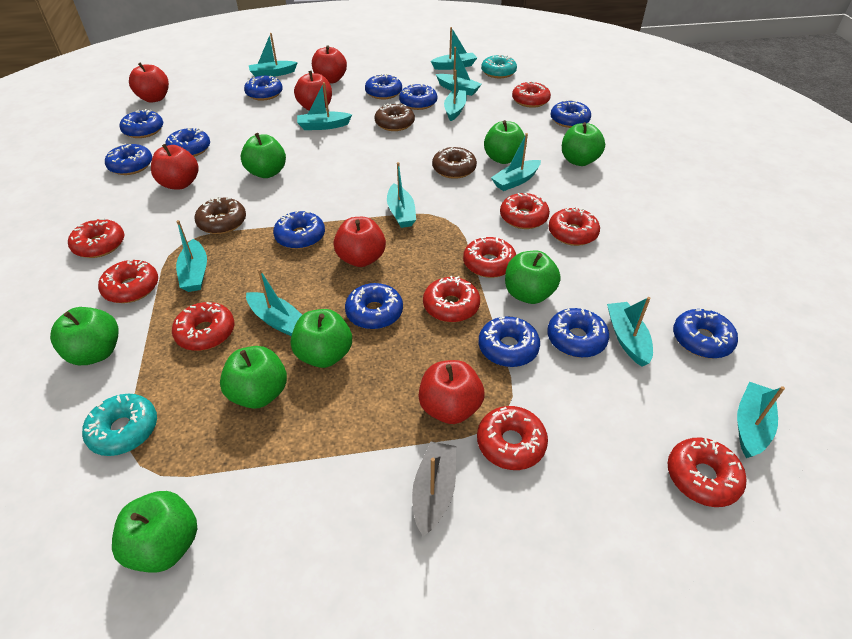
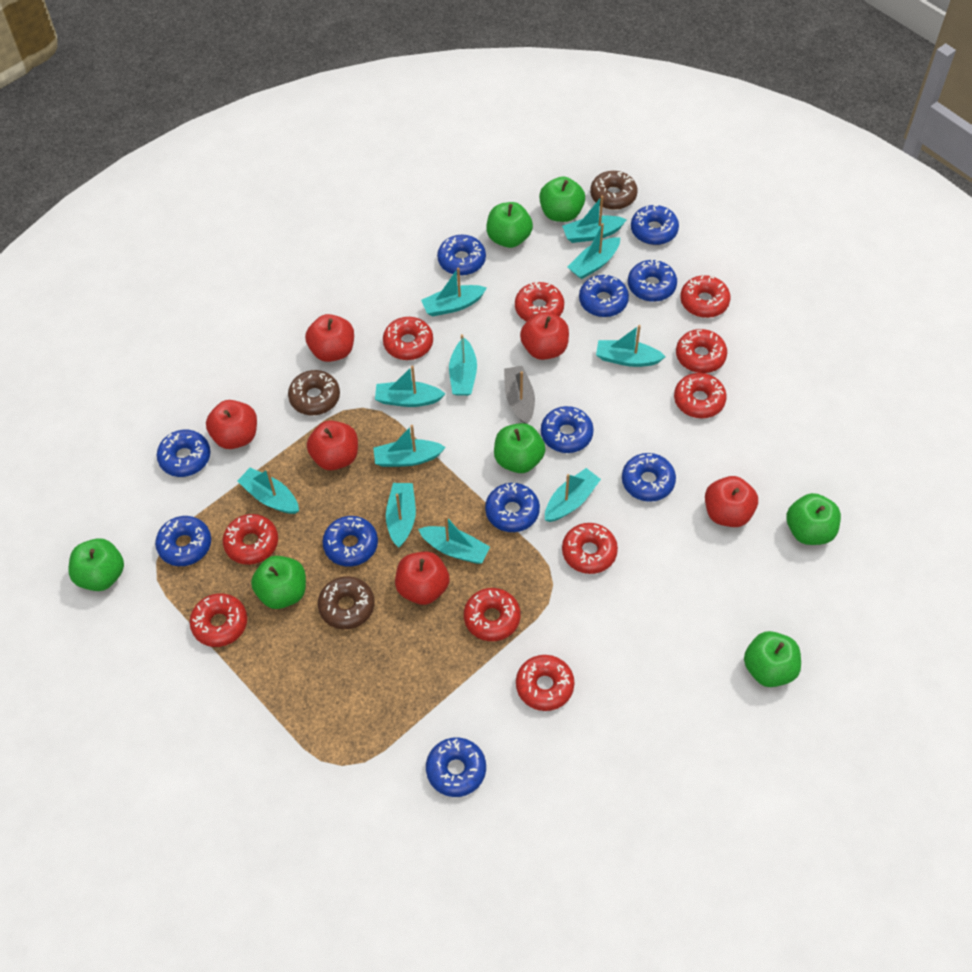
blue donut: 12 -> 11
green apple: 8 -> 7
turquoise donut: 2 -> 0

